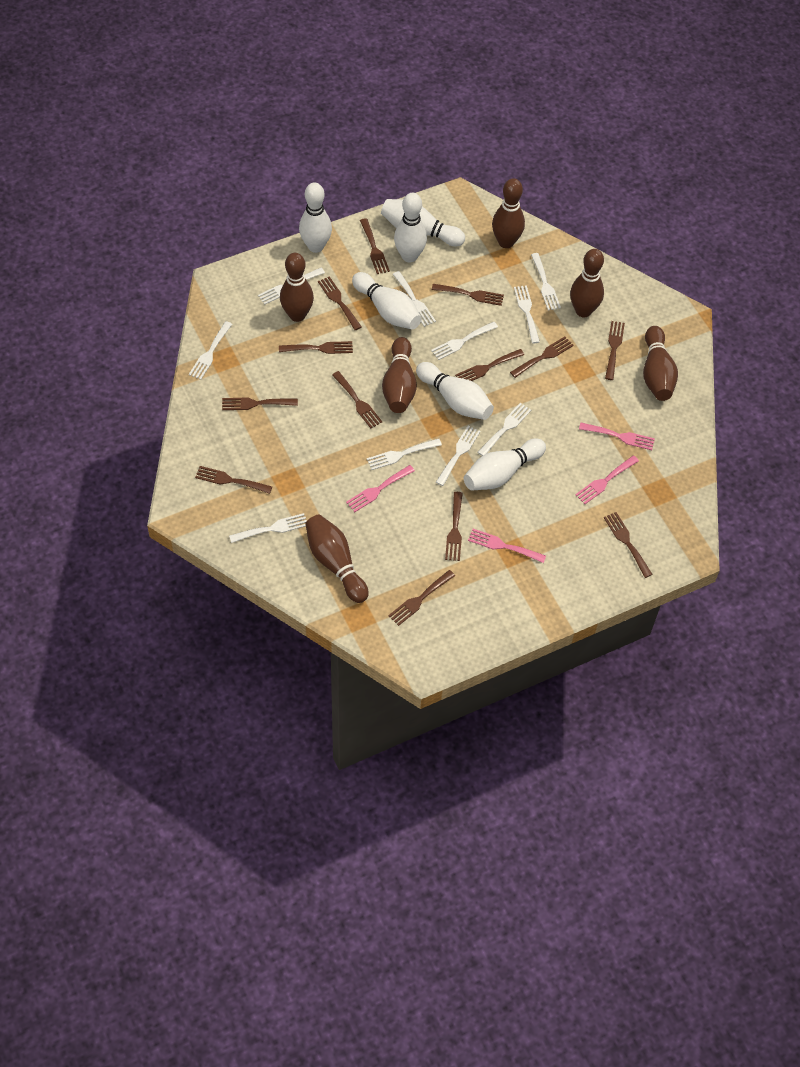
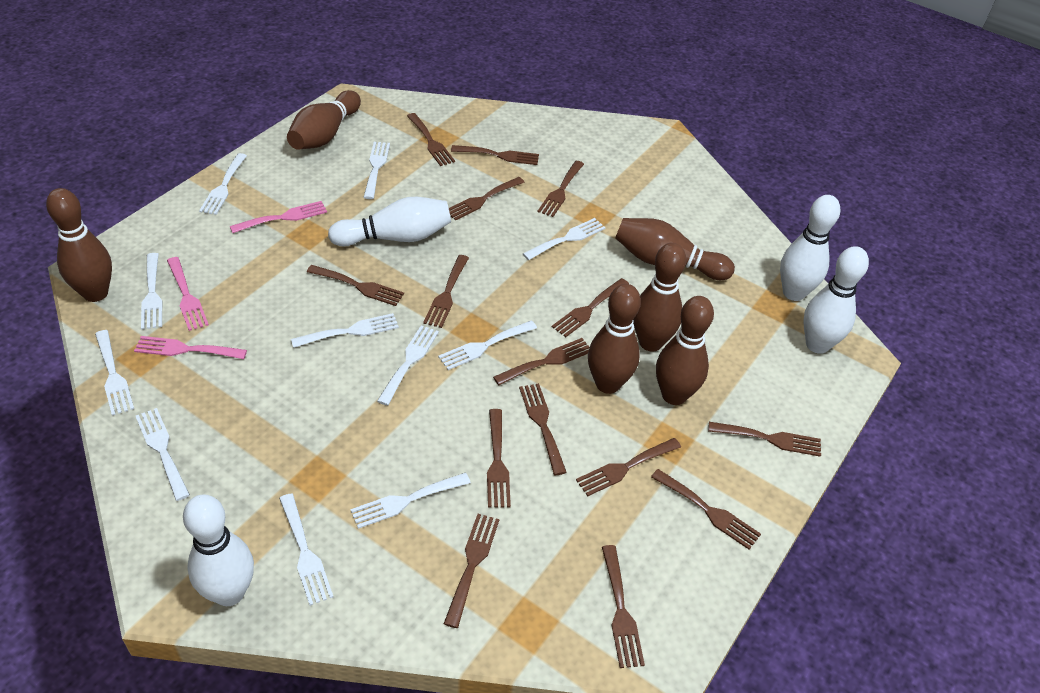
brown fork: 13 -> 15
pink fork: 4 -> 3
white bowling pin: 6 -> 4
white fork: 10 -> 11

